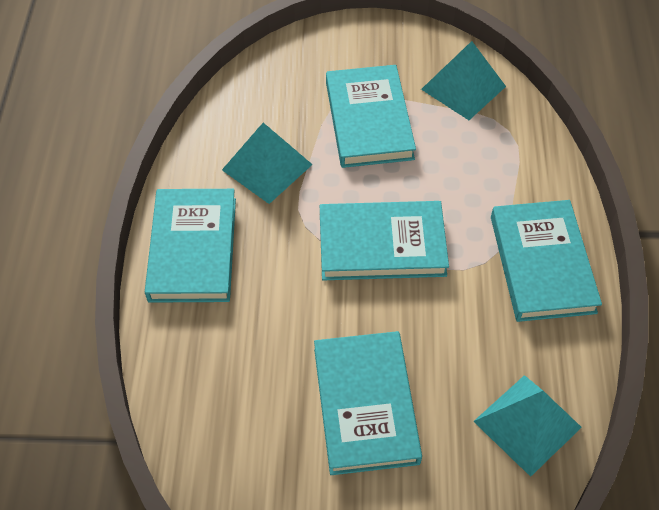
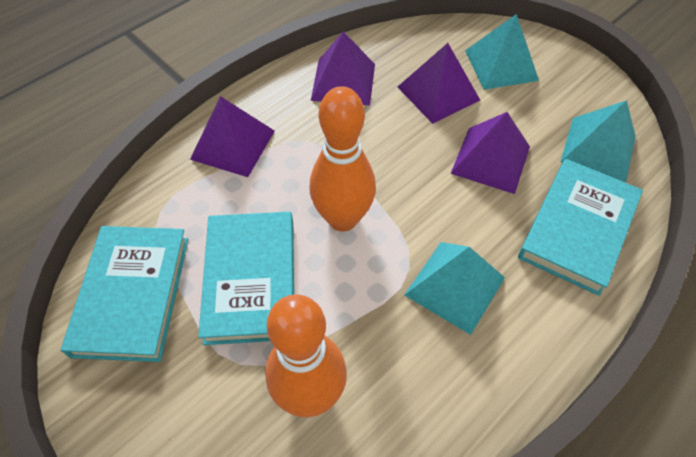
orange bowling pin: 0 -> 2
purple pyramid: 0 -> 4
turquoise book: 5 -> 3

